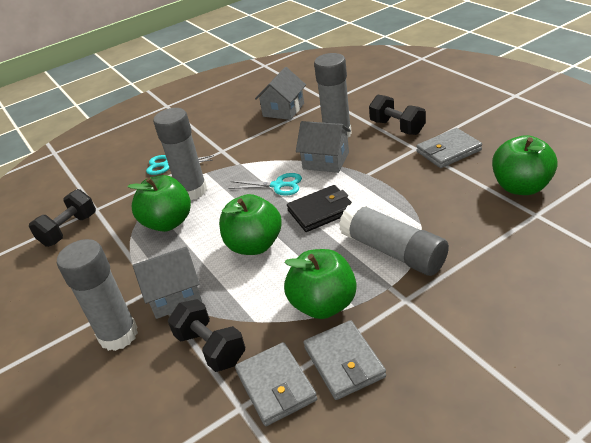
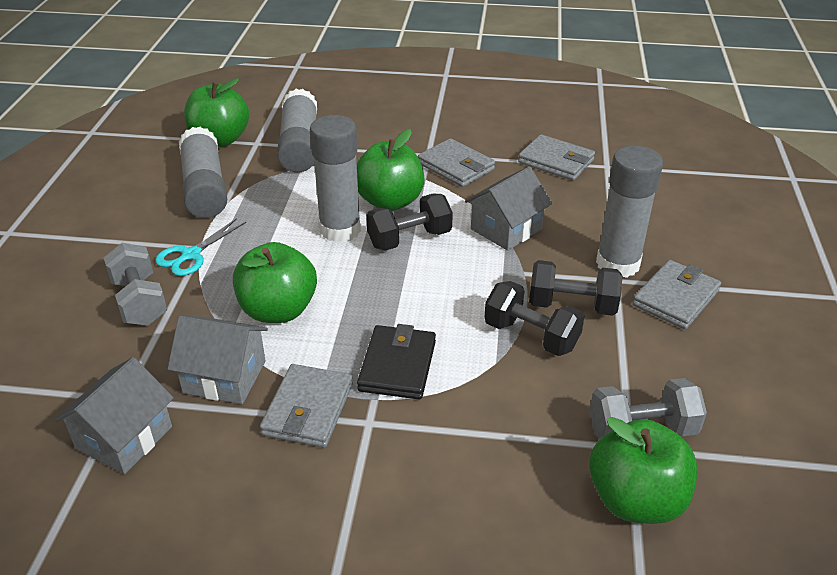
grey dumbbell: 0 -> 2
grey wallet: 3 -> 4
turquoise scissors: 2 -> 1

